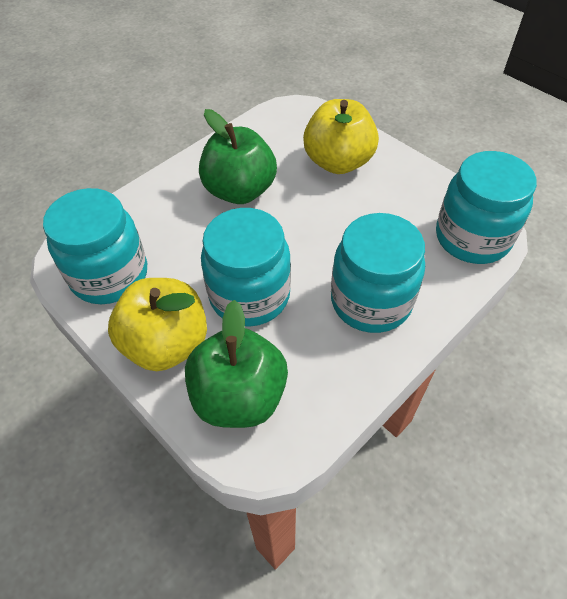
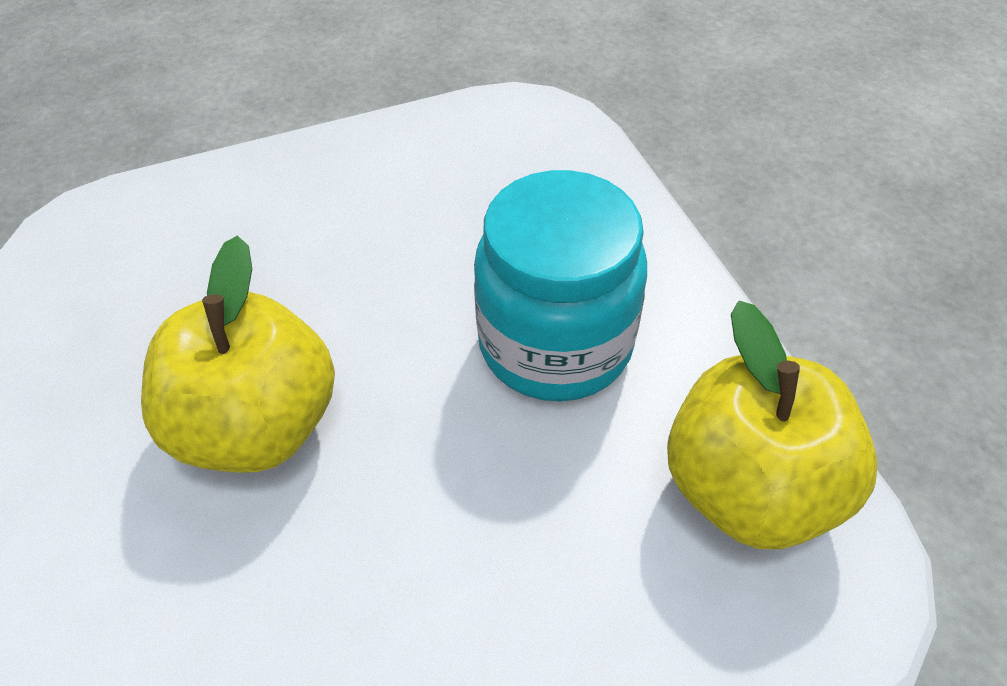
green apple: 2 -> 0
turquoise jar: 4 -> 1

